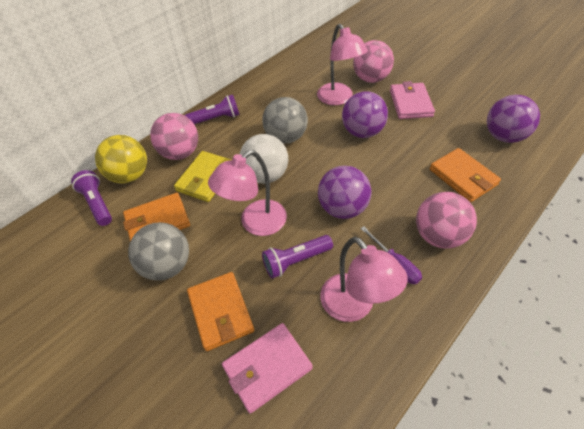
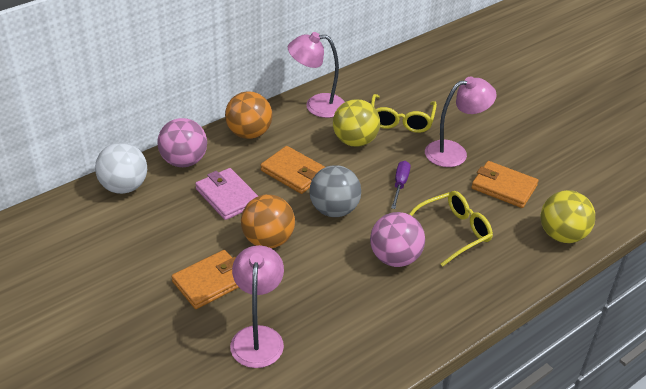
grey ball: 2 -> 1
orange ball: 0 -> 2
pink ball: 3 -> 2
pink wallet: 2 -> 1
purple ball: 3 -> 0
purple flashlight: 3 -> 0
yellow ball: 1 -> 2
yellow glasses: 0 -> 2
yellow wallet: 1 -> 0

